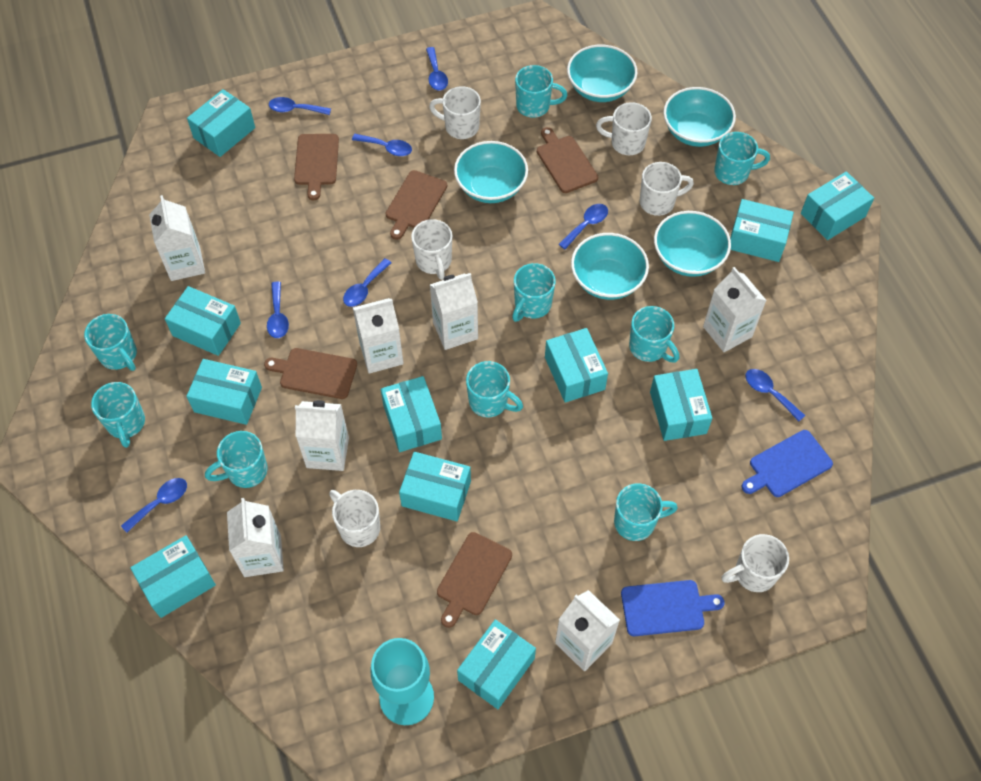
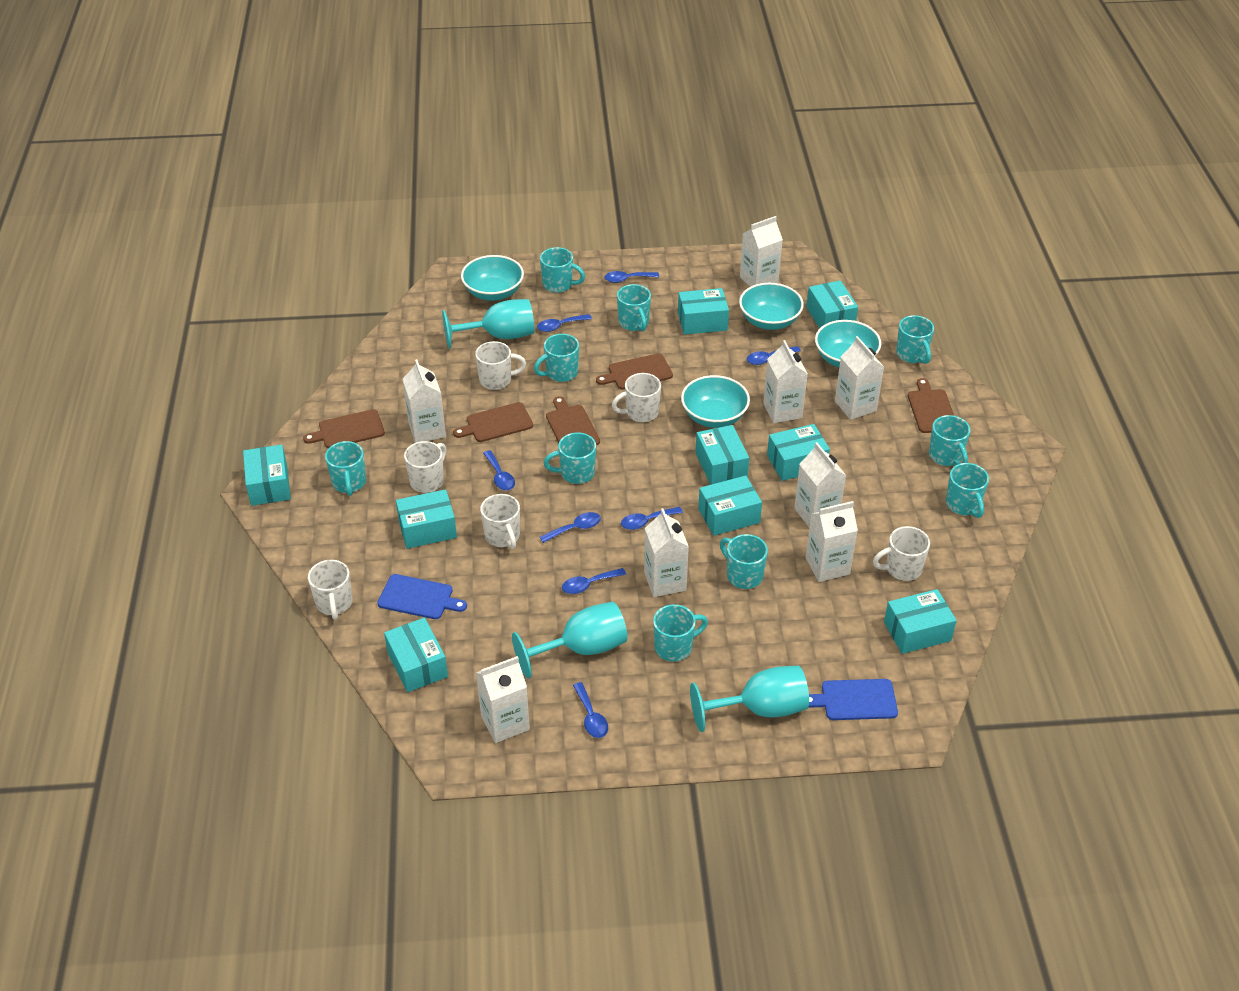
turquoise bowl: 5 -> 4
turquoise box: 11 -> 9
turquoise goblet: 1 -> 3
turquoise mug: 9 -> 10
white carton: 7 -> 8

